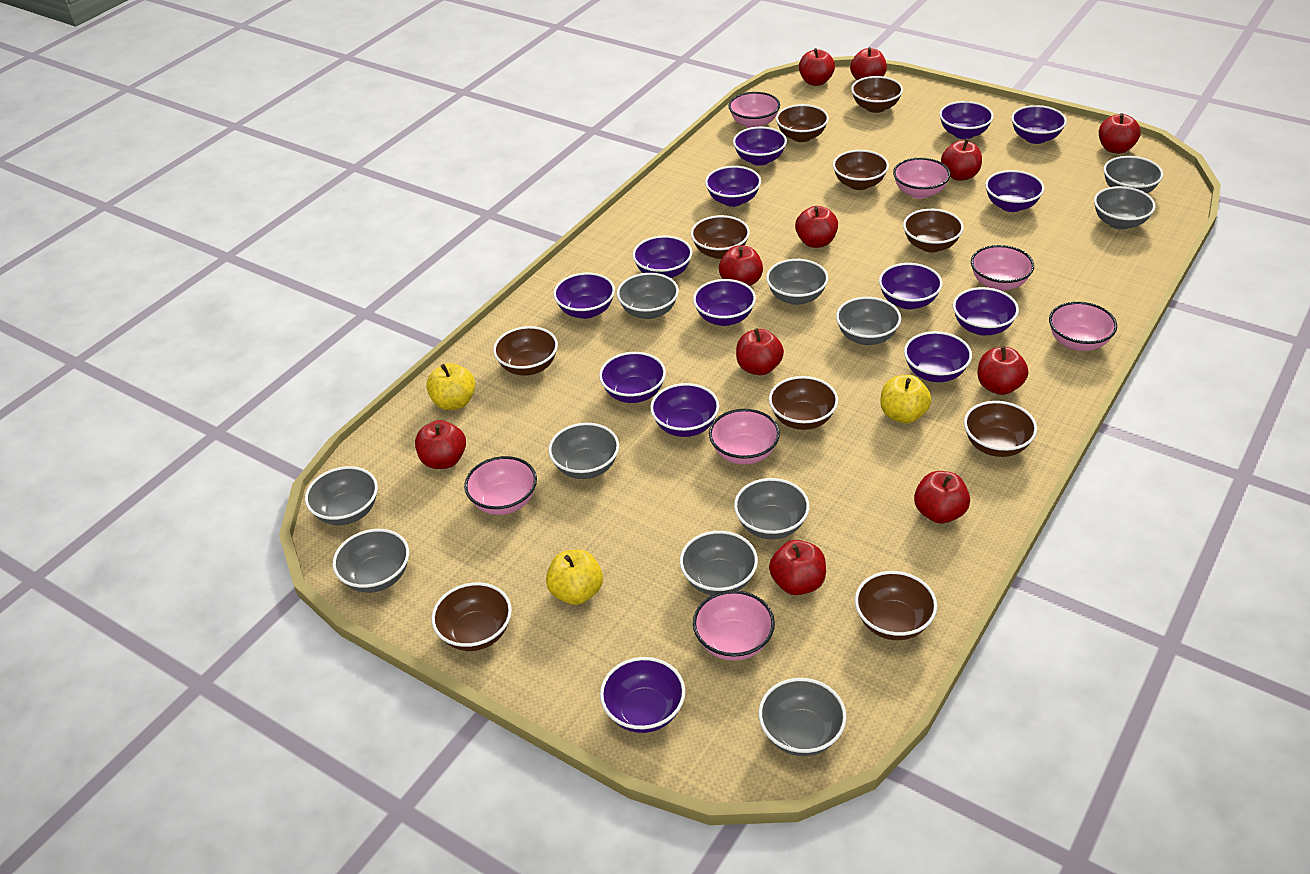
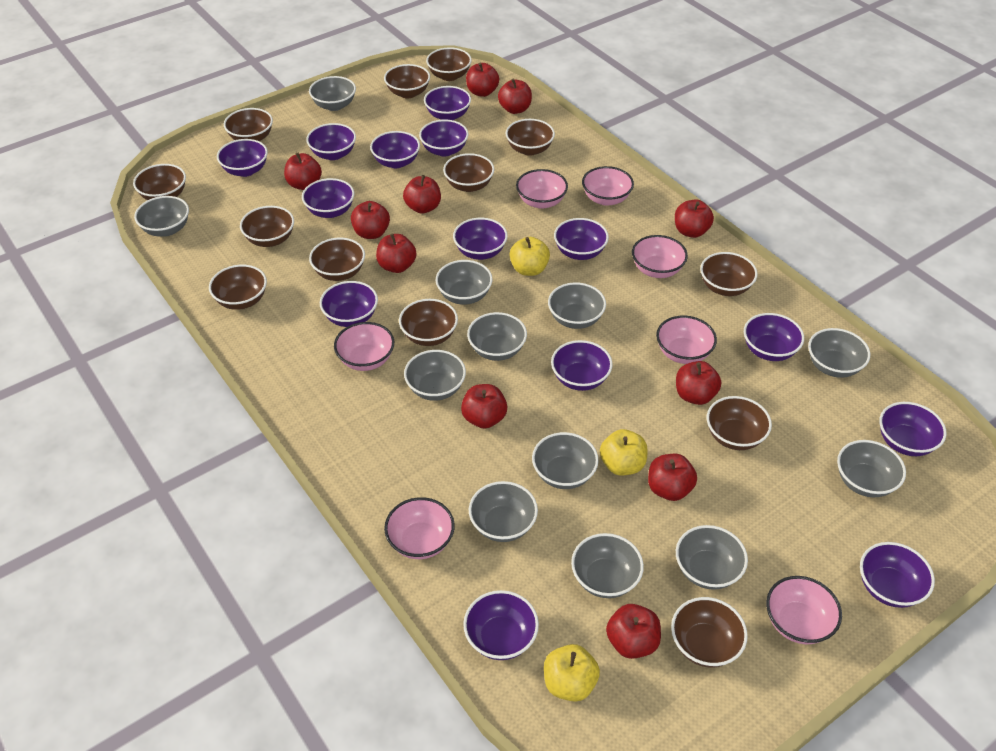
brown bowl: 10 -> 13
grey bowl: 11 -> 12

